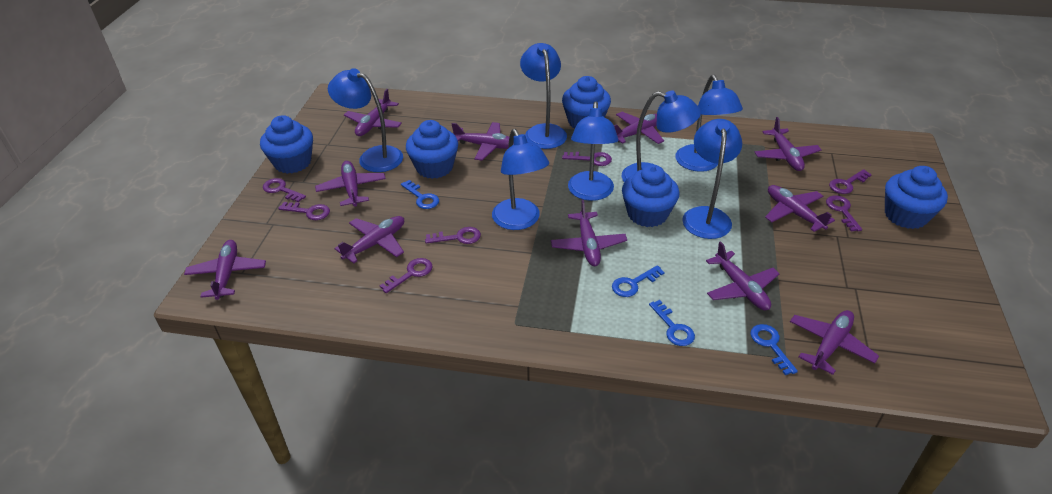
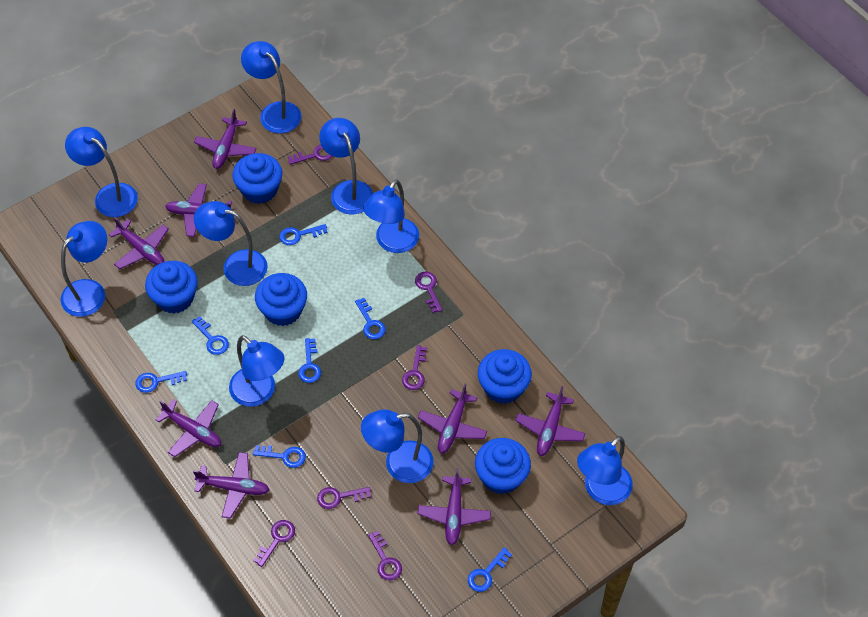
blue key: 4 -> 7
blue lamp: 7 -> 9
purple key: 7 -> 6
purple plane: 11 -> 8

